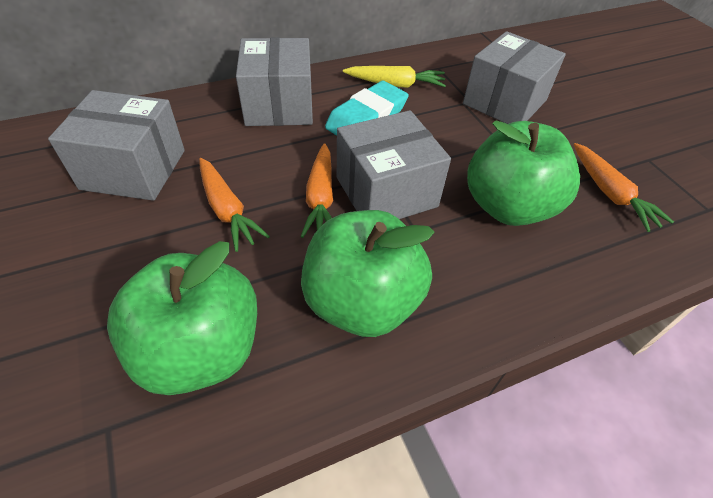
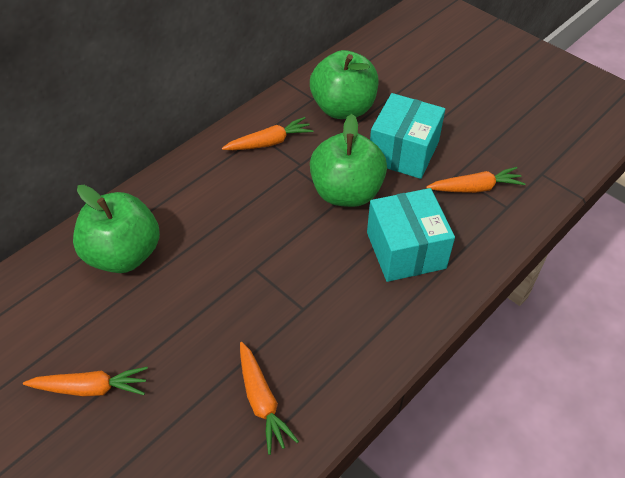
grey box: 4 -> 0
orange carrot: 3 -> 4
turquoise box: 0 -> 2
turquoise eraser: 1 -> 0
yellow carrot: 1 -> 0

